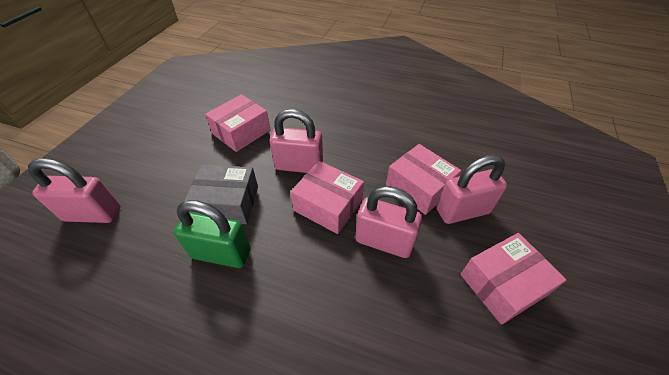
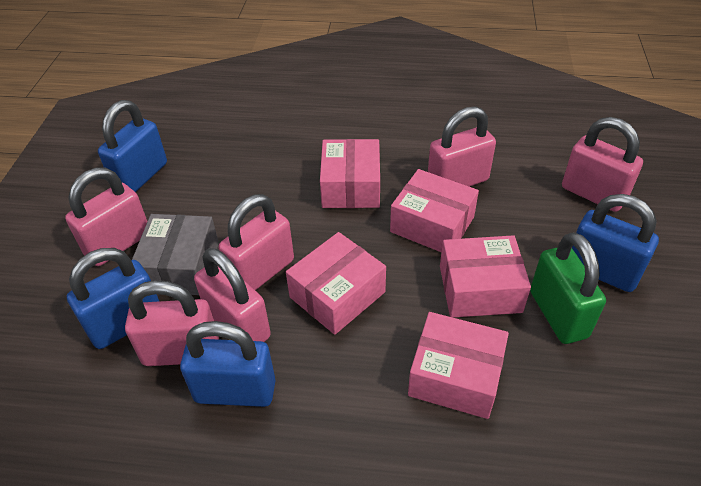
blue padlock: 0 -> 4
pink box: 4 -> 5
pink padlock: 4 -> 6

